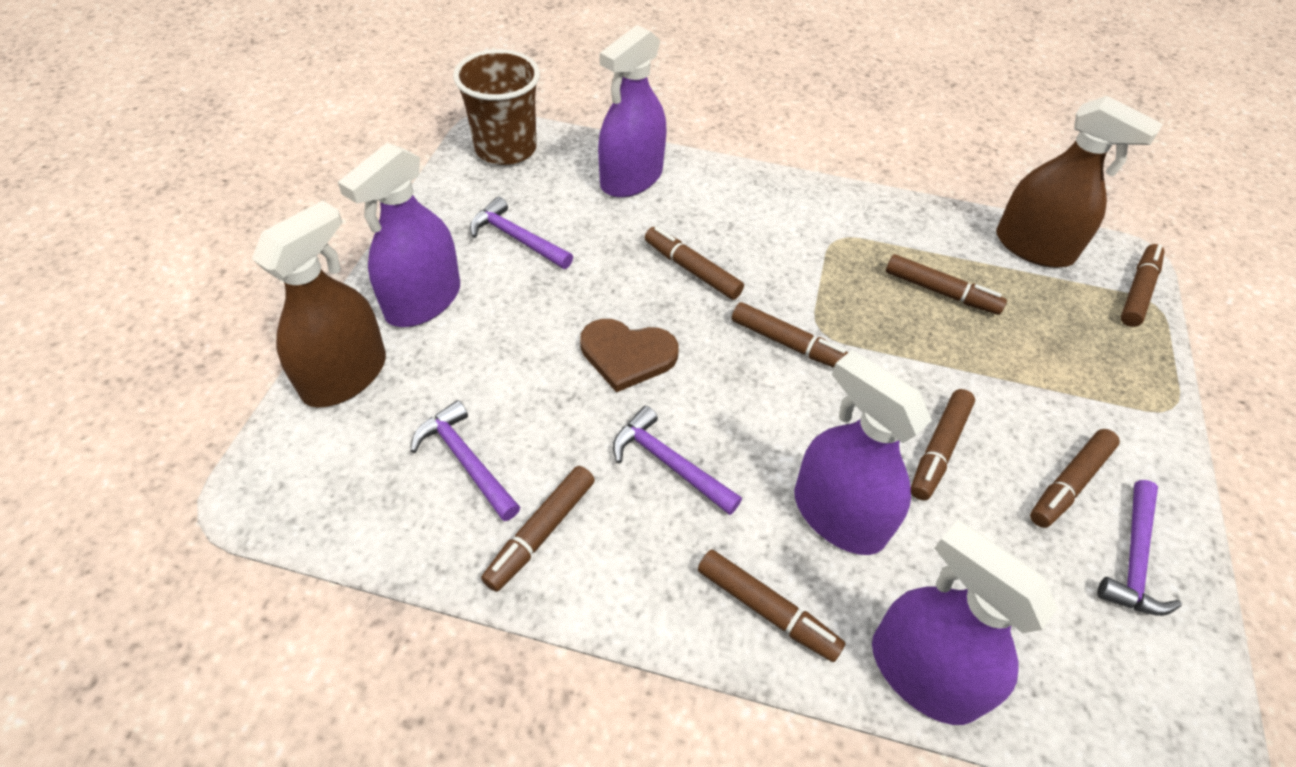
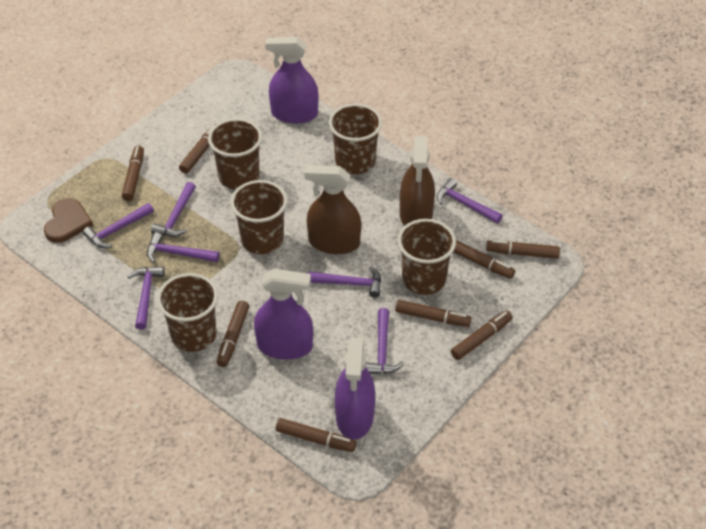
brown cup: 1 -> 5
purple hammer: 4 -> 7
purple spray bottle: 4 -> 3

